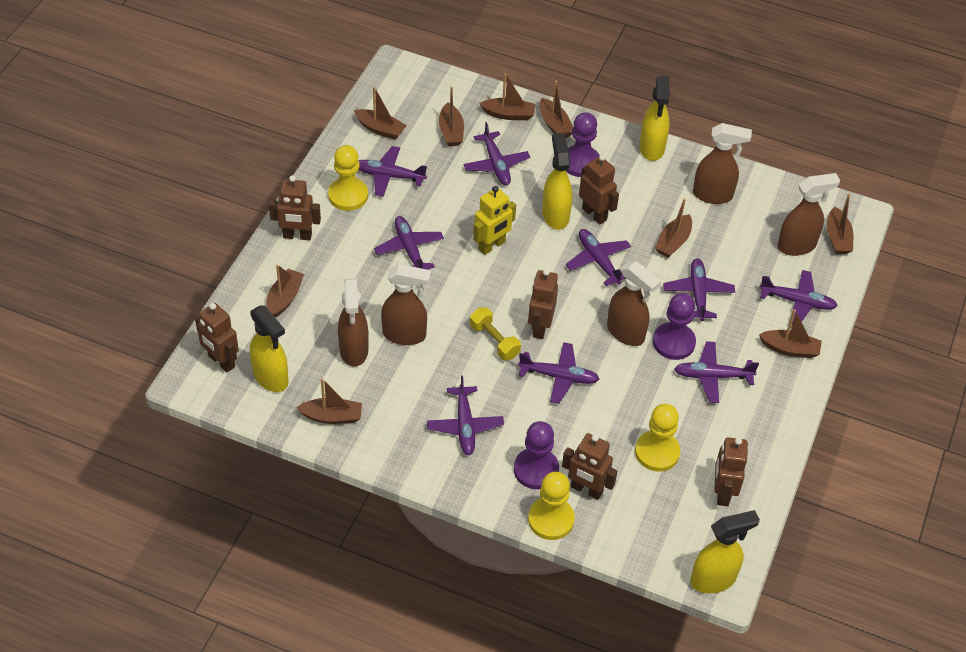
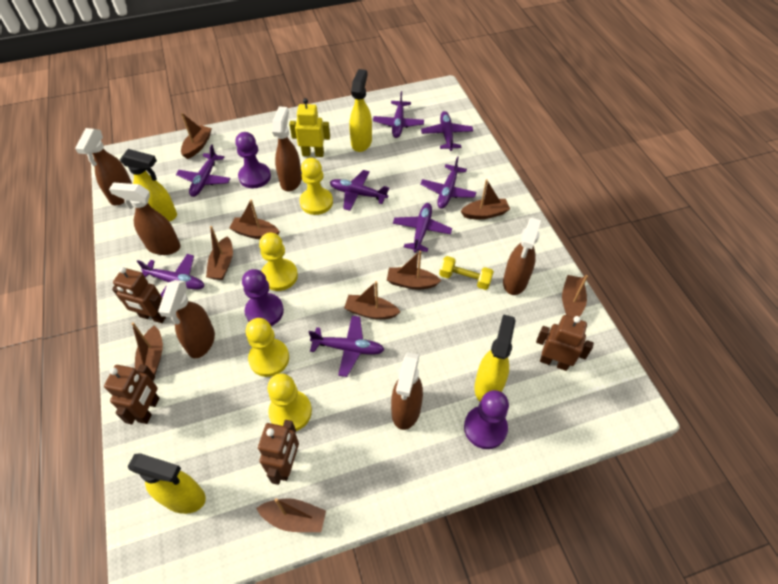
brown robot: 6 -> 4
brown spray bottle: 5 -> 6
purple plane: 9 -> 8
yellow pawn: 3 -> 4

